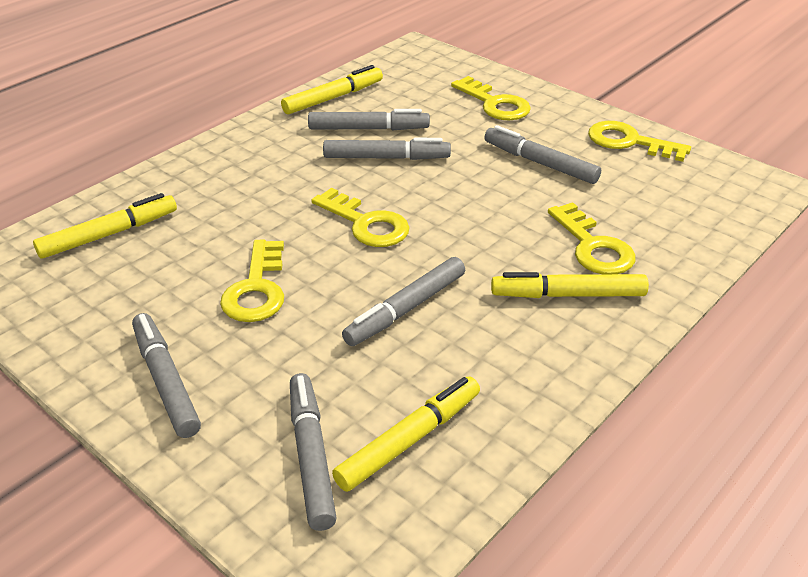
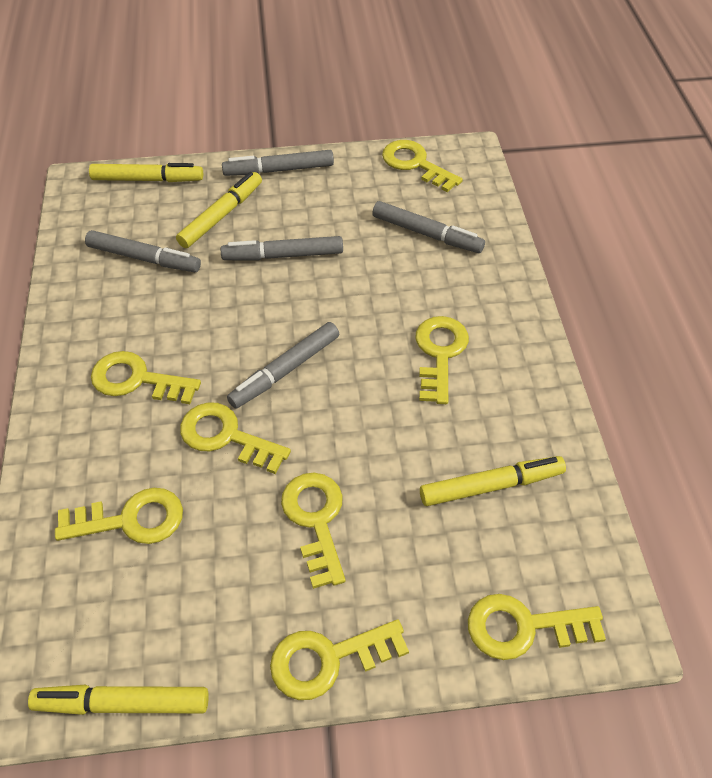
grey marker: 6 -> 5
yellow key: 5 -> 8

